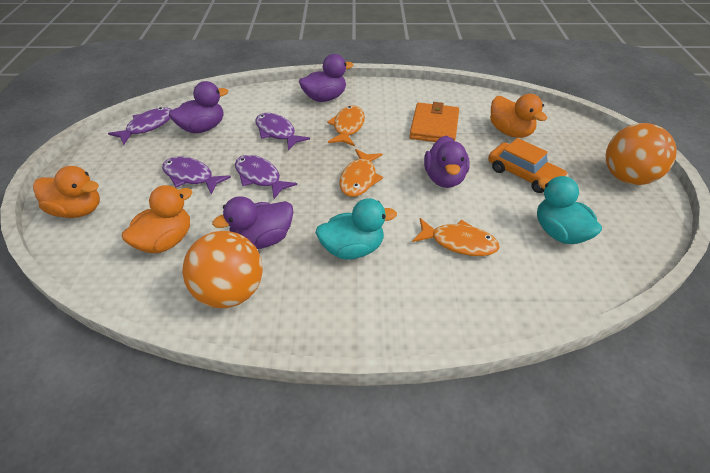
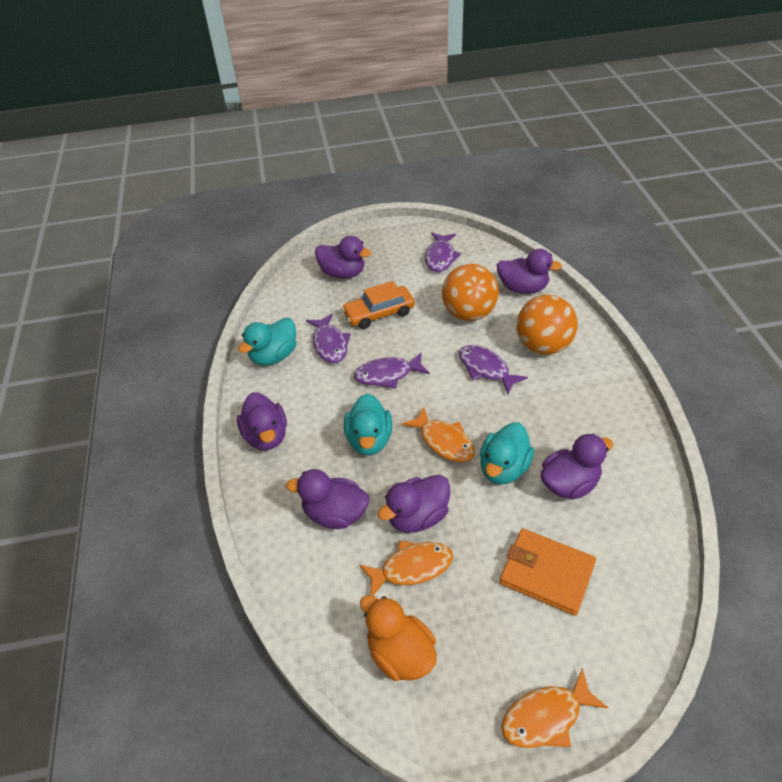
orange duck: 3 -> 1
purple duck: 4 -> 6
turquoise duck: 2 -> 3

